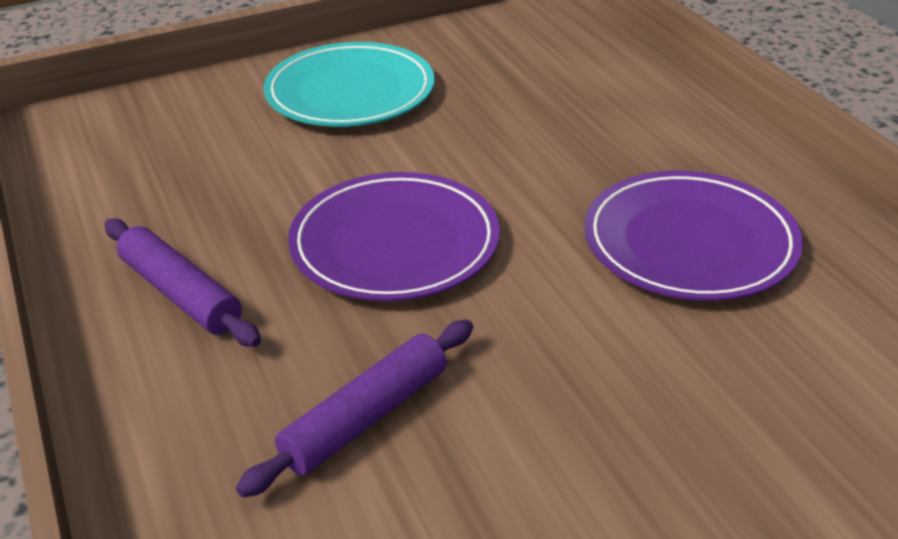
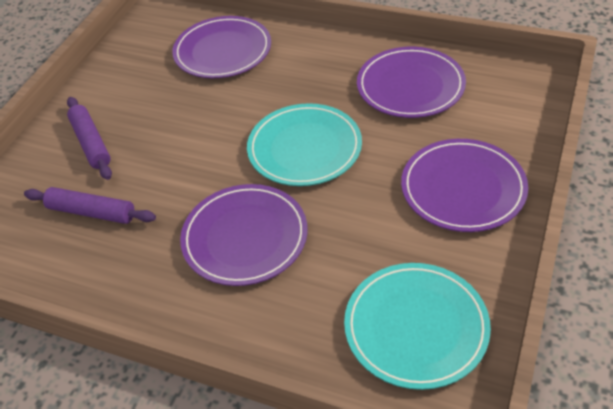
purple plate: 2 -> 4
turquoise plate: 1 -> 2

